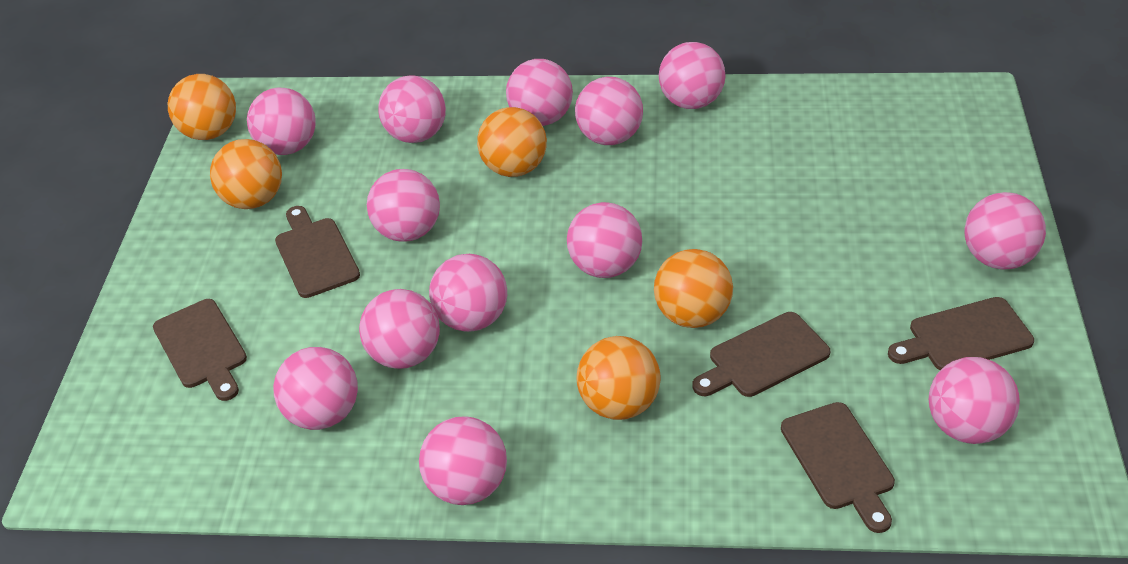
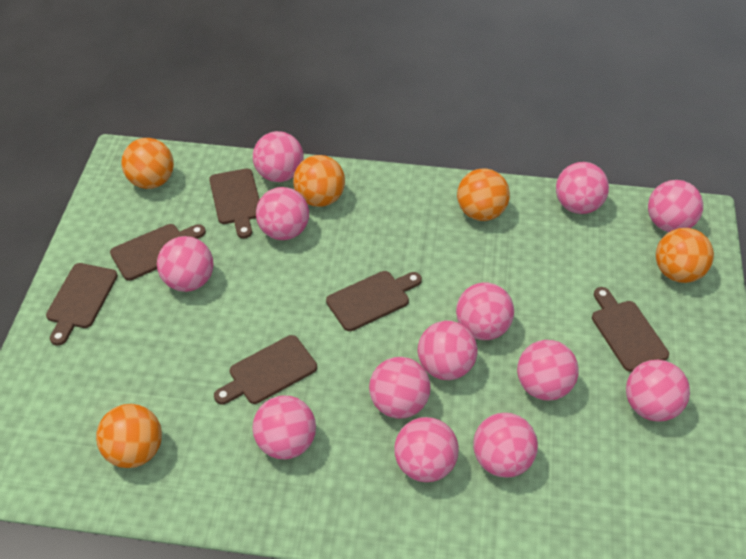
brown cutting board: 5 -> 6

